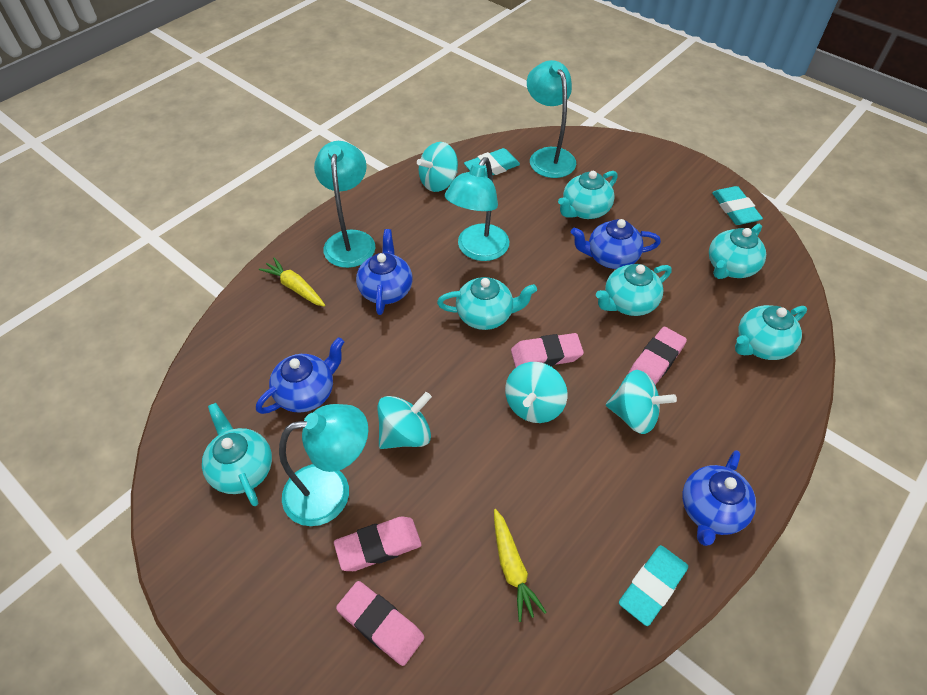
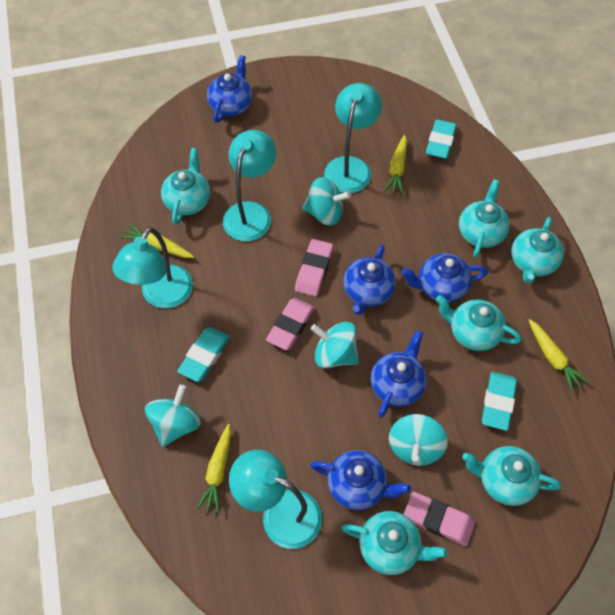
blue teapot: 4 -> 5
pink eraser: 4 -> 3
yellow carrot: 2 -> 4

